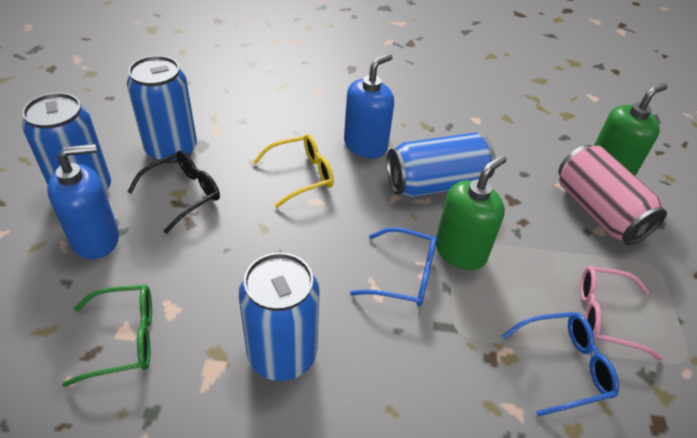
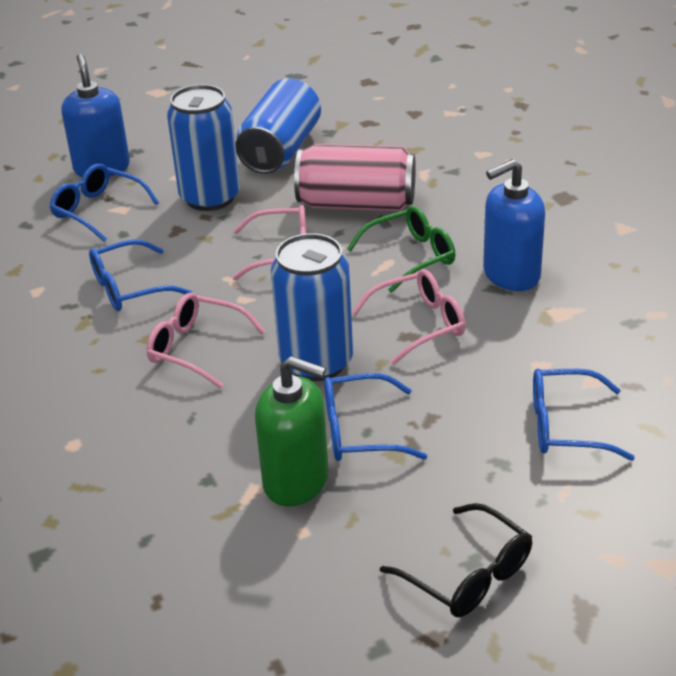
blue can: 4 -> 3
blue glasses: 2 -> 4
green soap dispenser: 2 -> 1
pink glasses: 1 -> 3
yellow glasses: 1 -> 0

